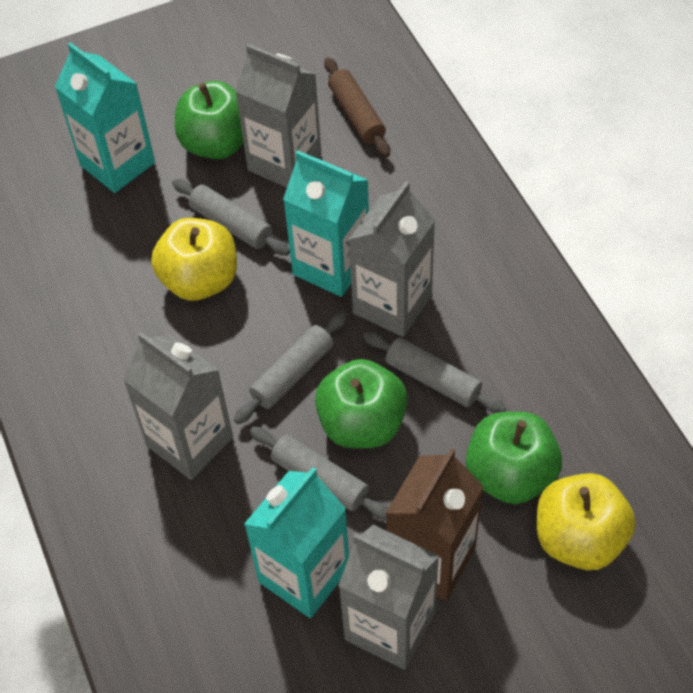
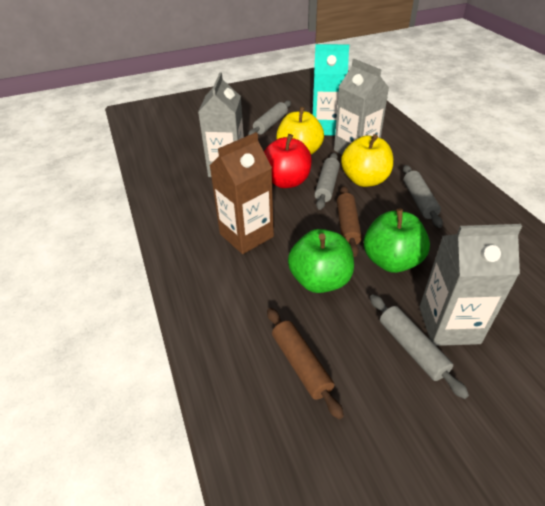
brown rolling pin: 1 -> 2
green apple: 3 -> 2
grey carton: 4 -> 3
red apple: 0 -> 1
turquoise carton: 3 -> 1

